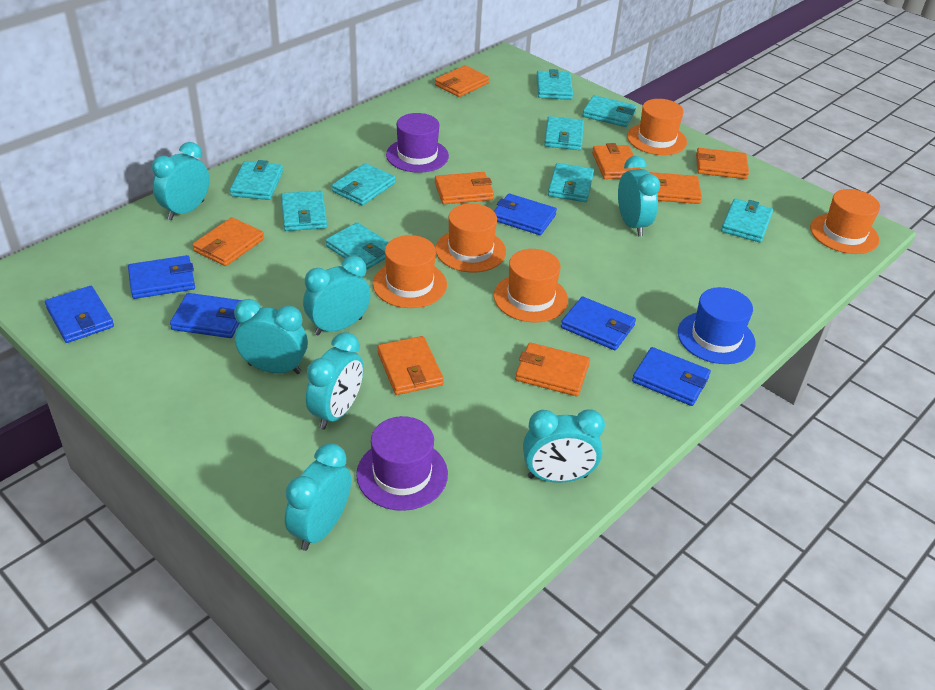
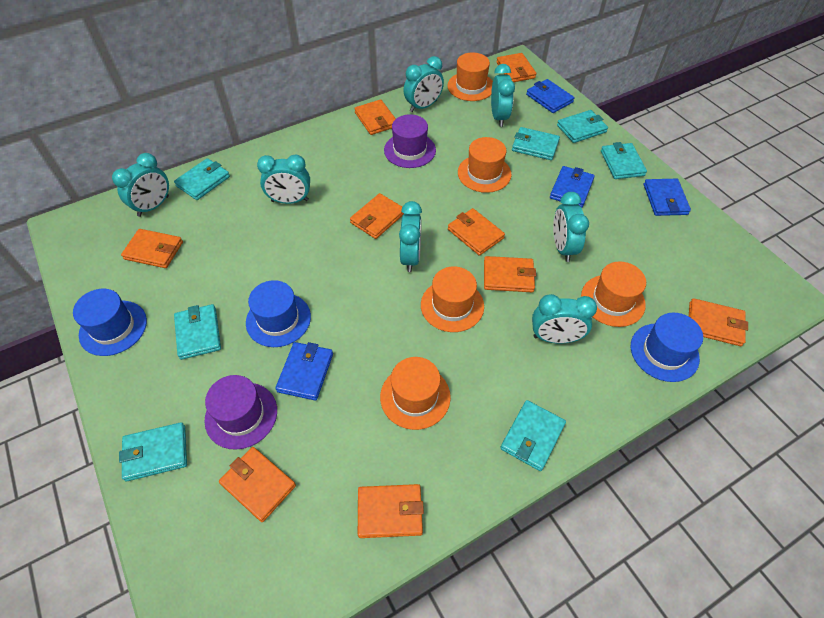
blue hat: 1 -> 3
blue wallet: 6 -> 4
orange wallet: 8 -> 9
turquoise wallet: 9 -> 7

